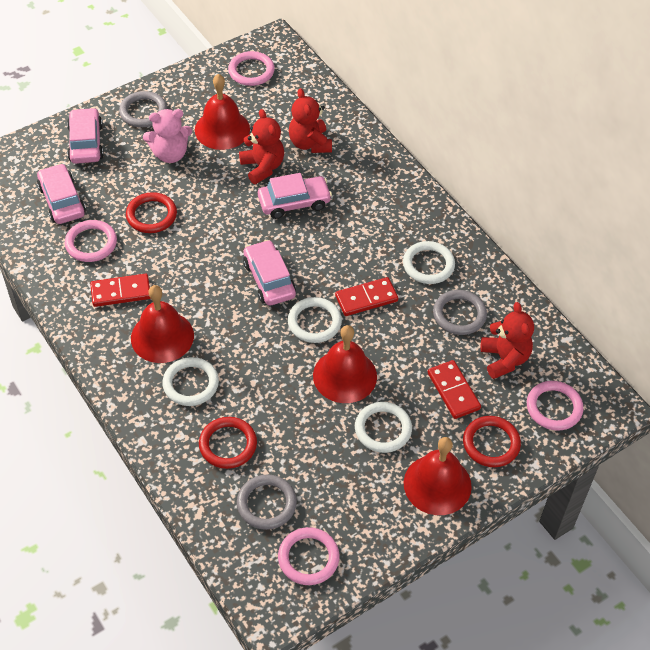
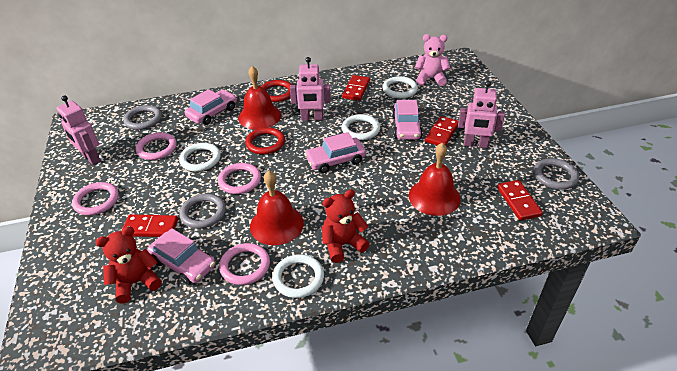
pink robot: 0 -> 3
red bell: 4 -> 3
red domino: 3 -> 4
red ring: 3 -> 2
red teddy bear: 3 -> 2

